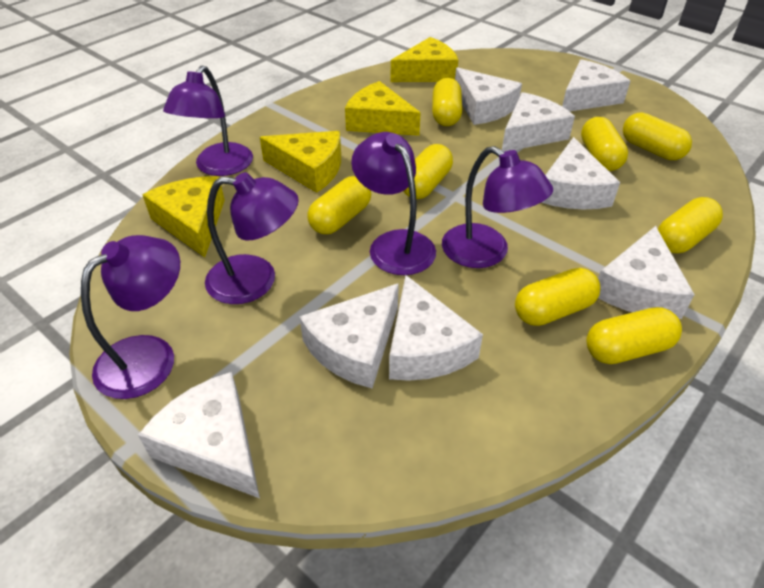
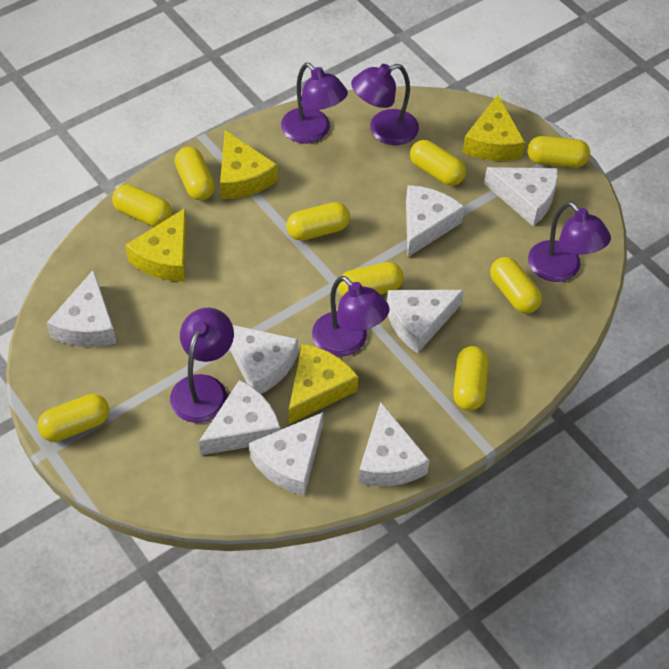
yellow capsule: 8 -> 9

